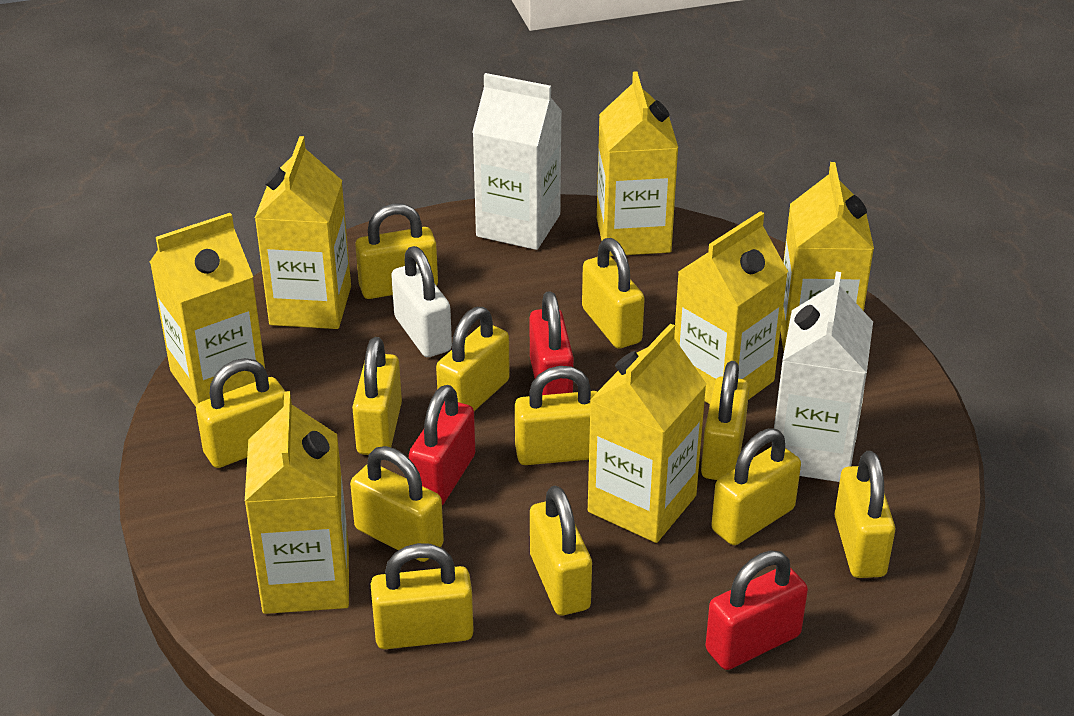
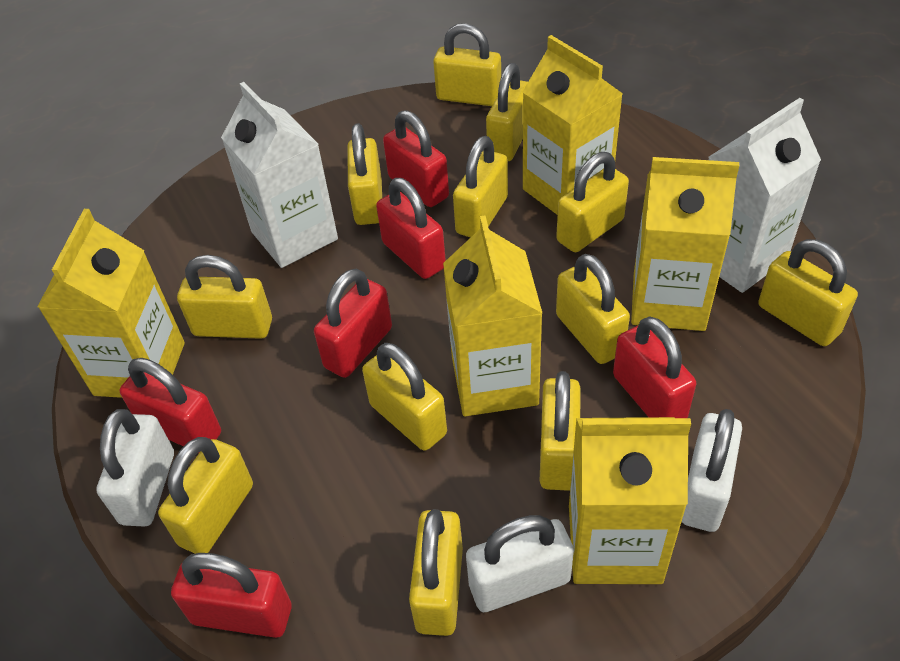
red padlock: 3 -> 6
white padlock: 1 -> 3
yellow carton: 7 -> 5

